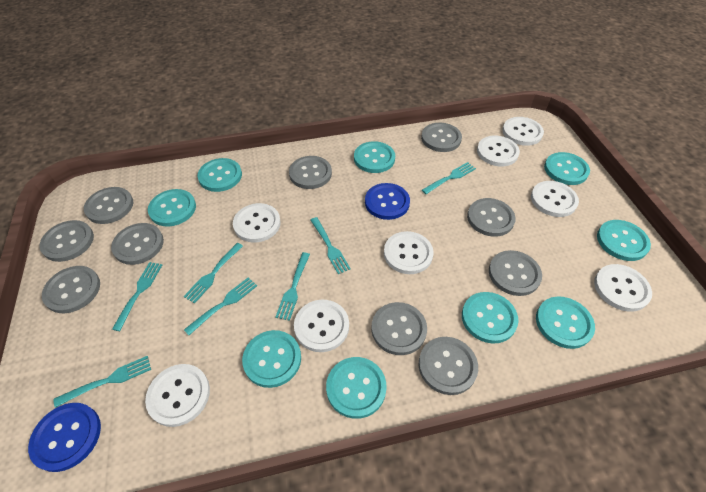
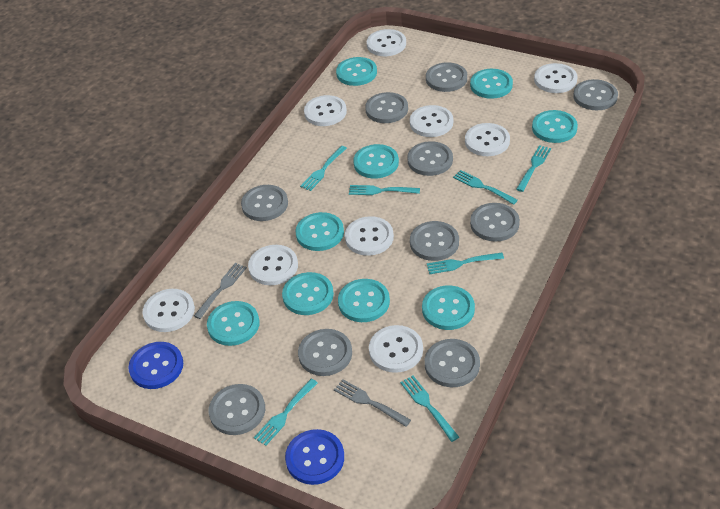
grey fork: 0 -> 2
white button: 8 -> 9

